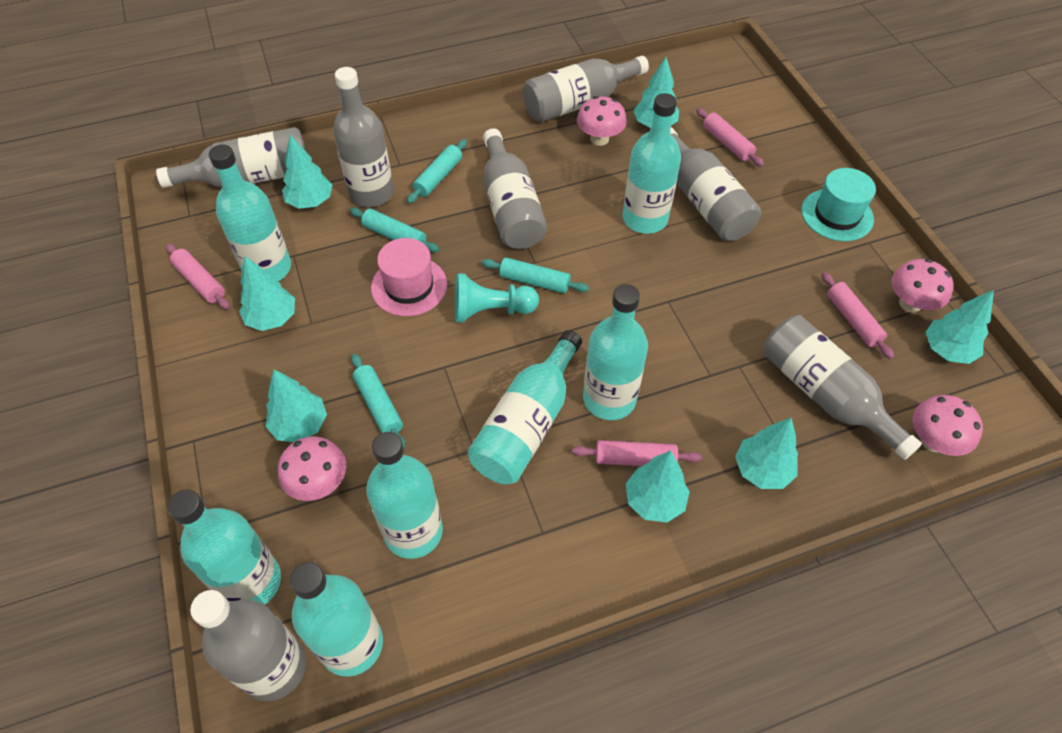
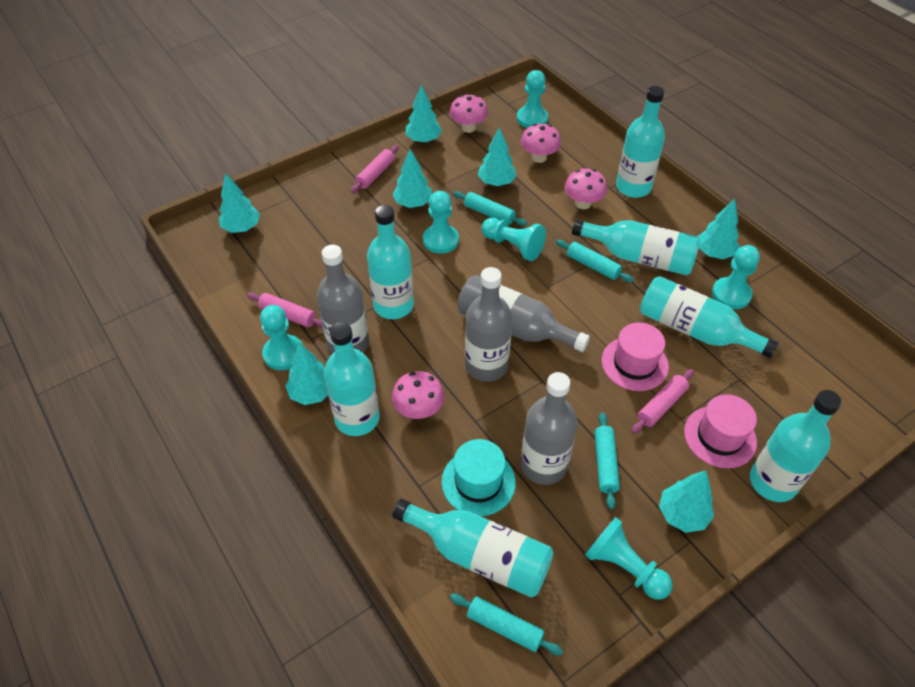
grey bottle: 7 -> 4
pink hat: 1 -> 2
pink rolling pin: 4 -> 3
turquoise pawn: 1 -> 6

